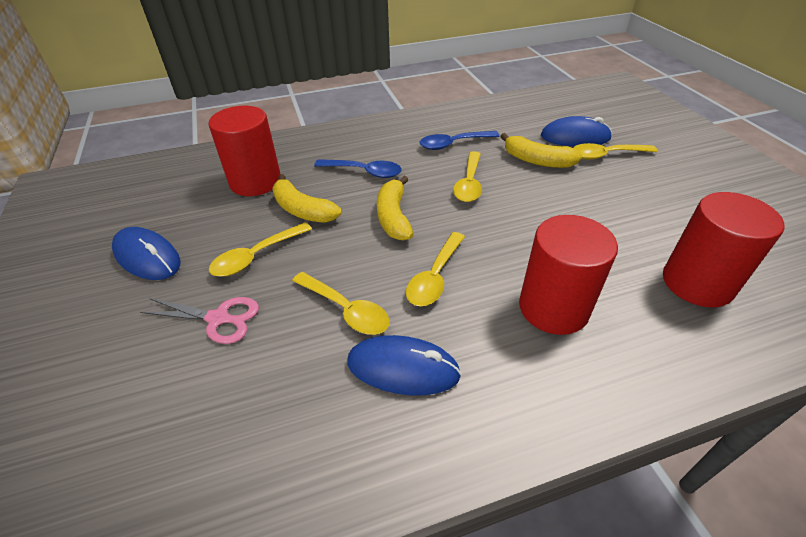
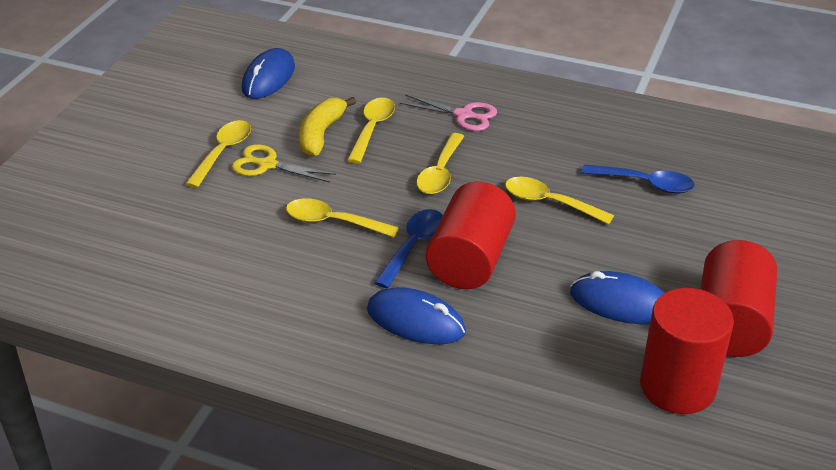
yellow banana: 3 -> 1
yellow scissors: 0 -> 1

